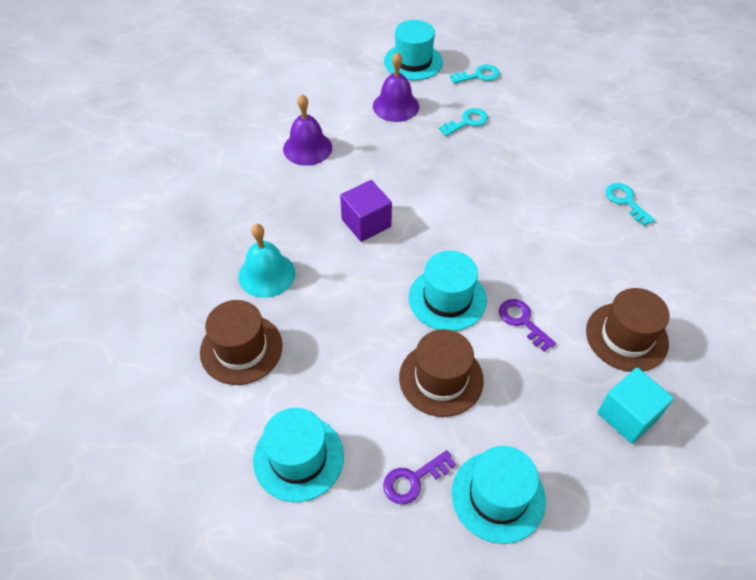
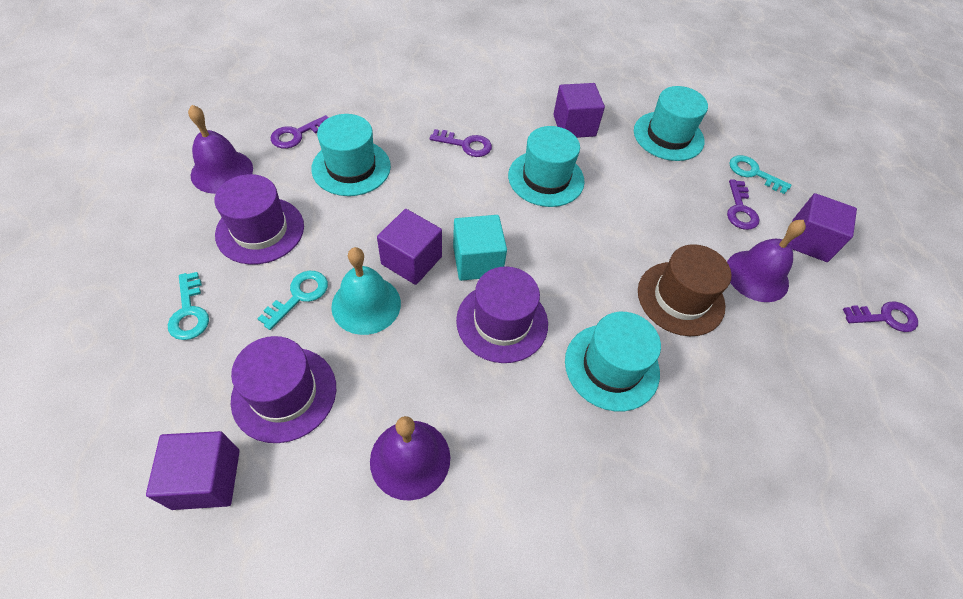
brown hat: 3 -> 1
purple bell: 2 -> 3
purple cube: 1 -> 4
purple hat: 0 -> 3
purple key: 2 -> 4

